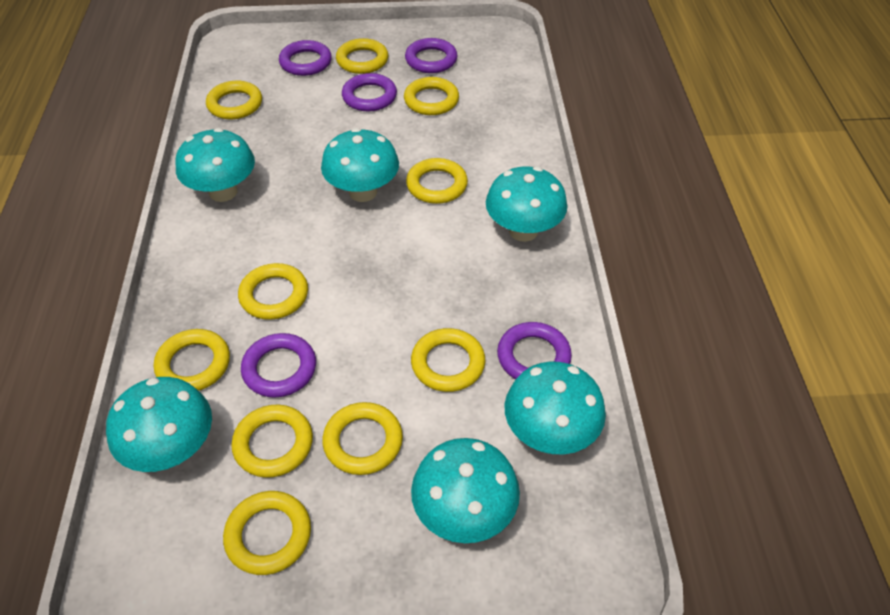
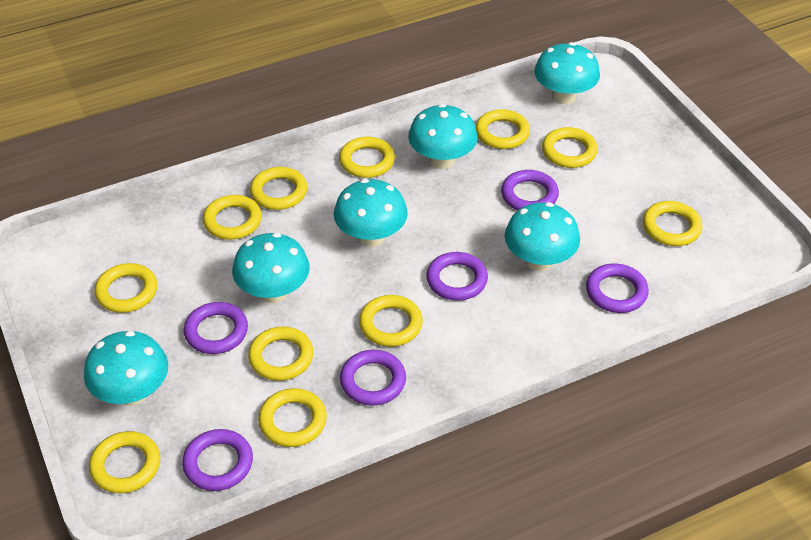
purple ring: 5 -> 6
yellow ring: 10 -> 11

